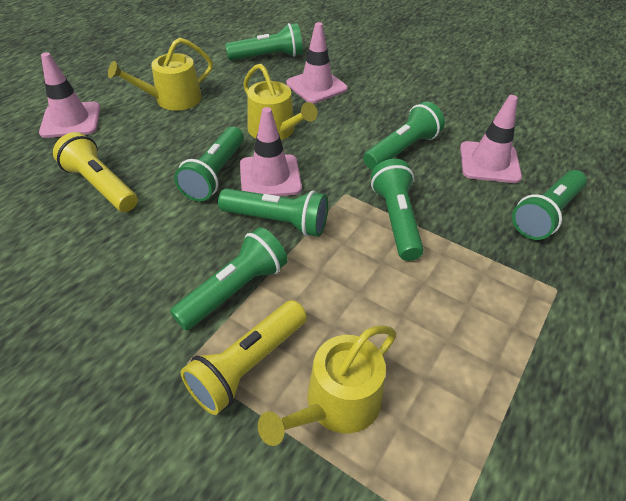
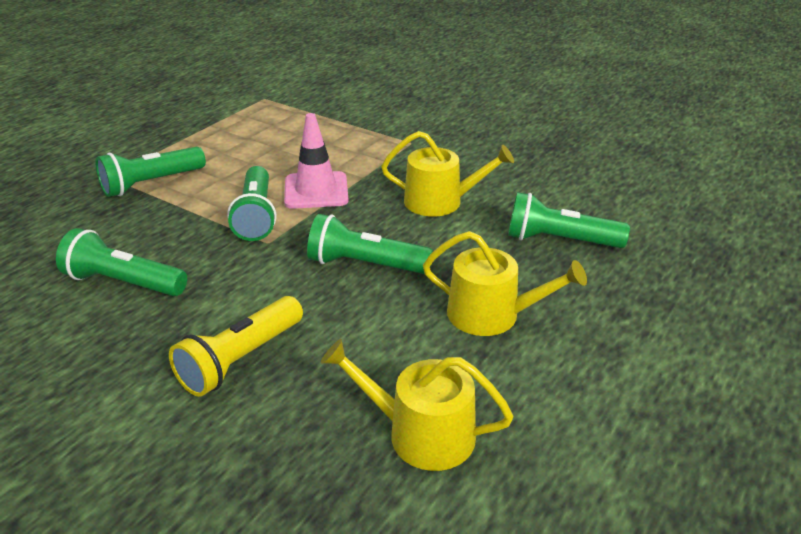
green flashlight: 7 -> 5
pink traffic cone: 4 -> 1
yellow flashlight: 2 -> 1

